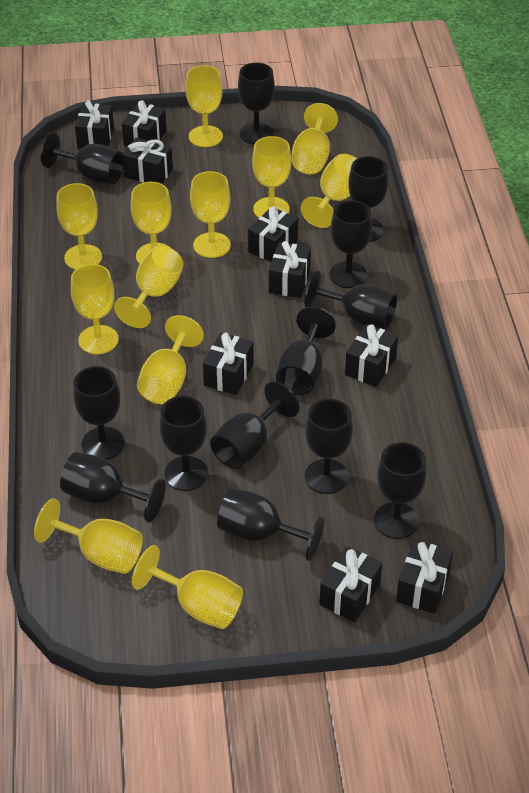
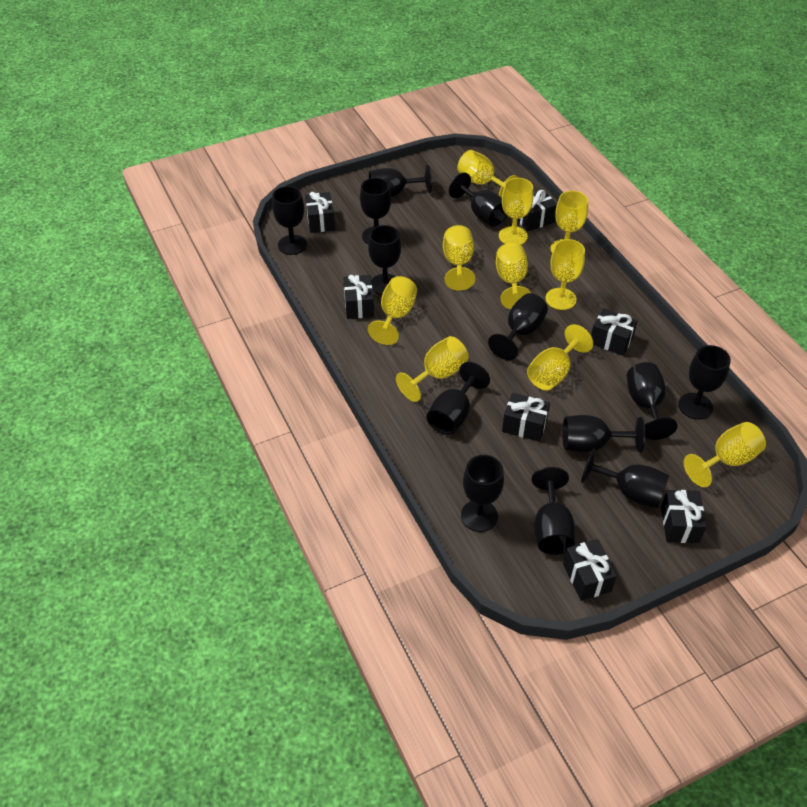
black gift: 9 -> 7
yellow goblet: 12 -> 10

